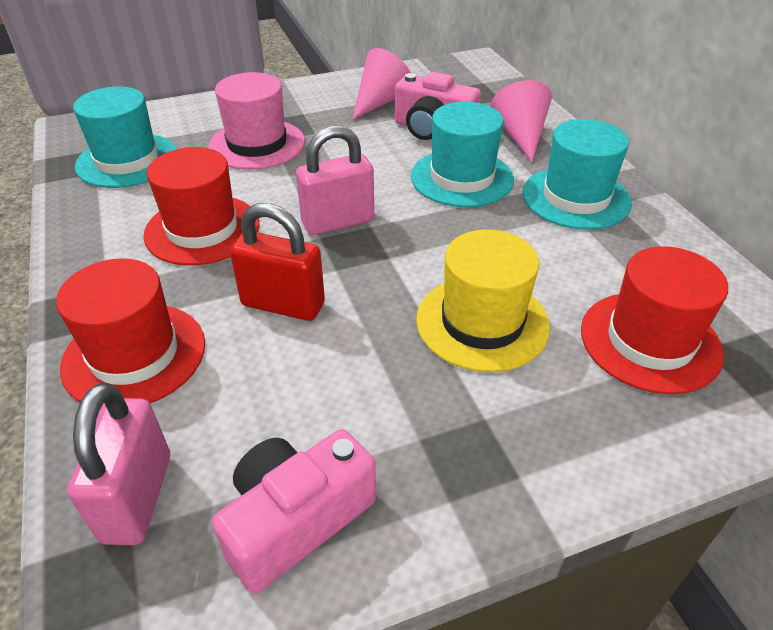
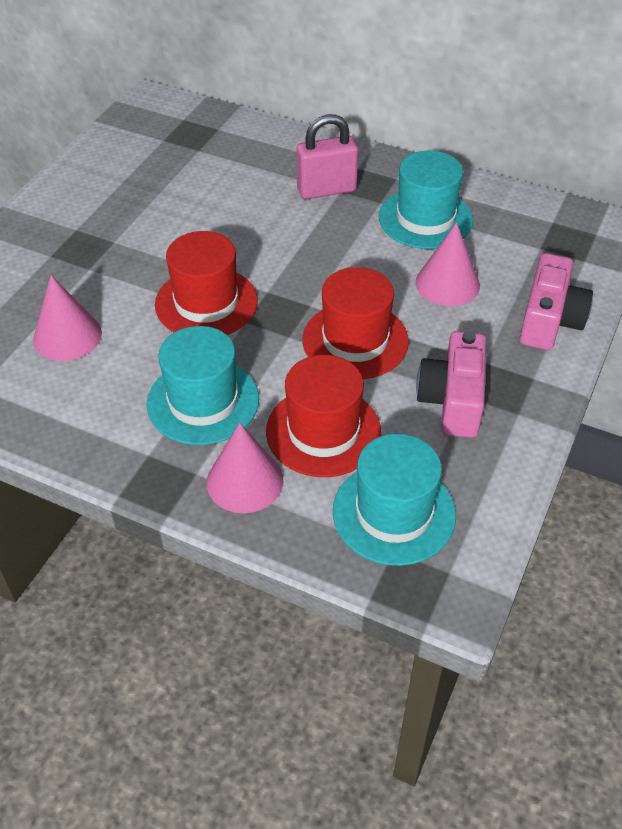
pink cone: 2 -> 3
pink hat: 1 -> 0
pink padlock: 2 -> 1
red padlock: 1 -> 0
yellow hat: 1 -> 0

